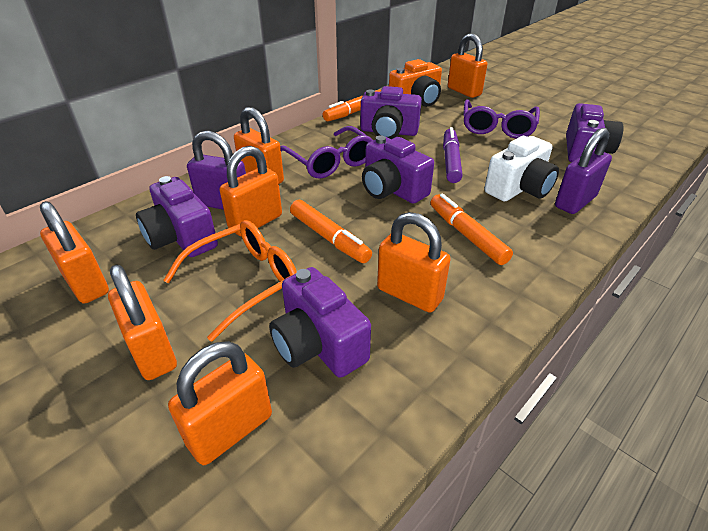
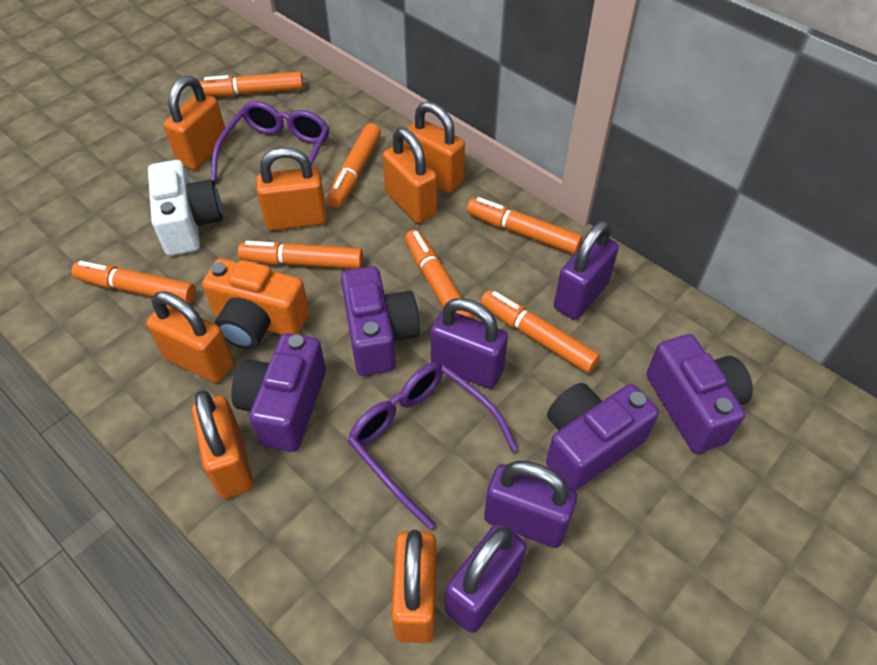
orange glasses: 1 -> 0
orange marker: 3 -> 7
purple camera: 5 -> 4
purple marker: 1 -> 0
purple padlock: 2 -> 4

